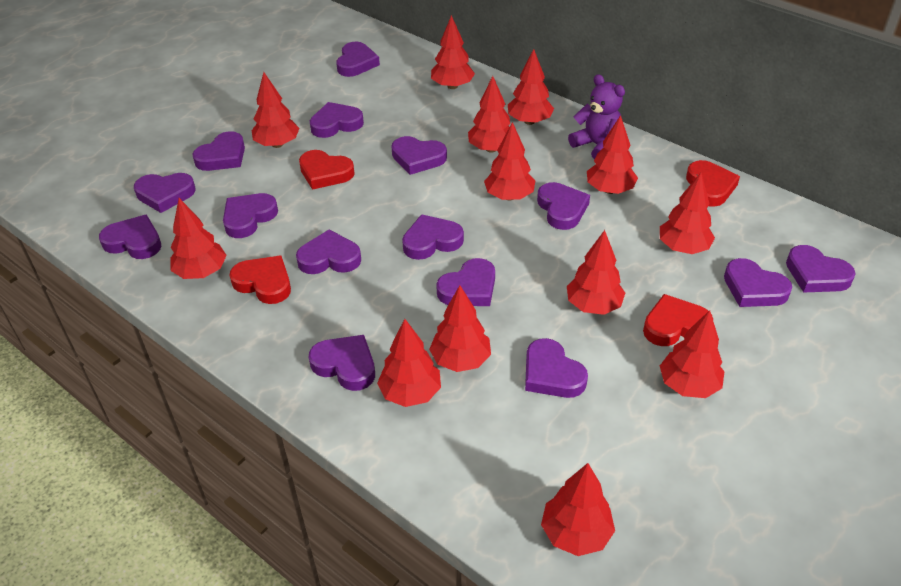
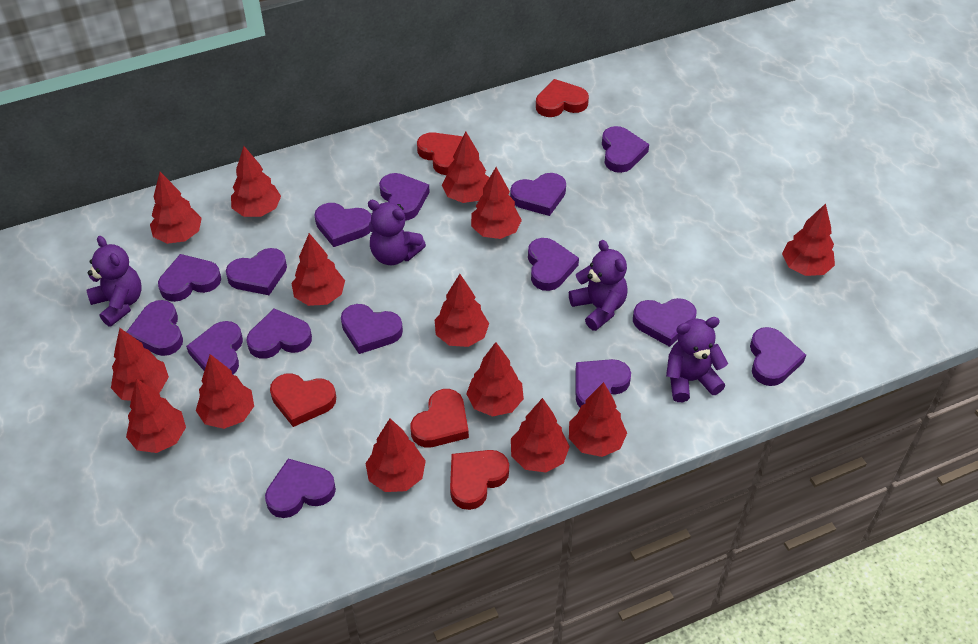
purple teddy bear: 1 -> 4
red heart: 4 -> 5
red tree: 13 -> 14

